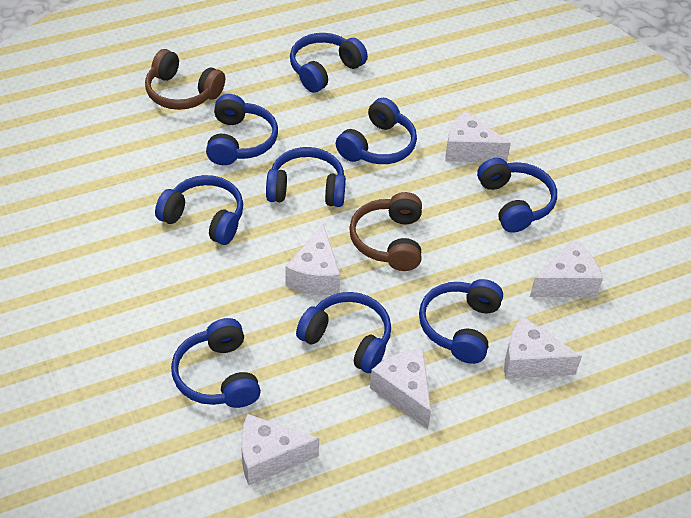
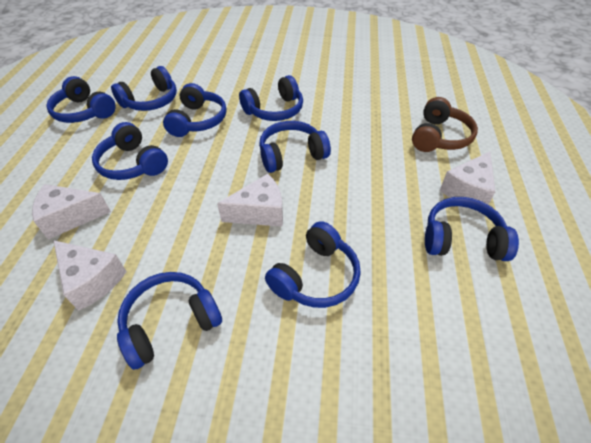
brown headphones: 2 -> 1
white cheese: 6 -> 4

